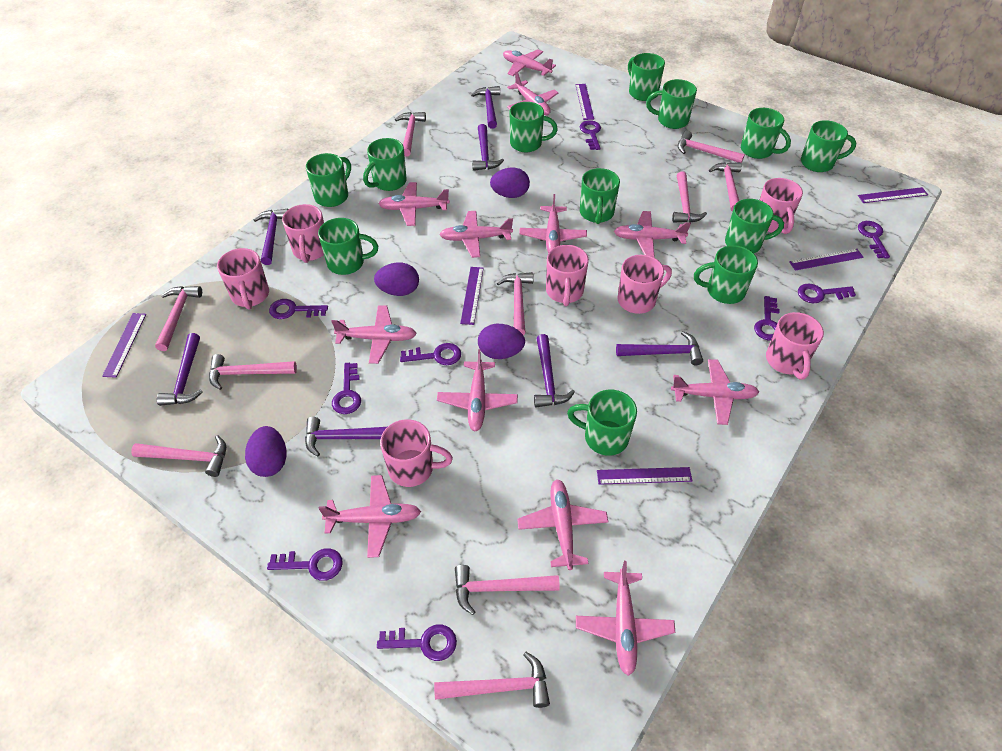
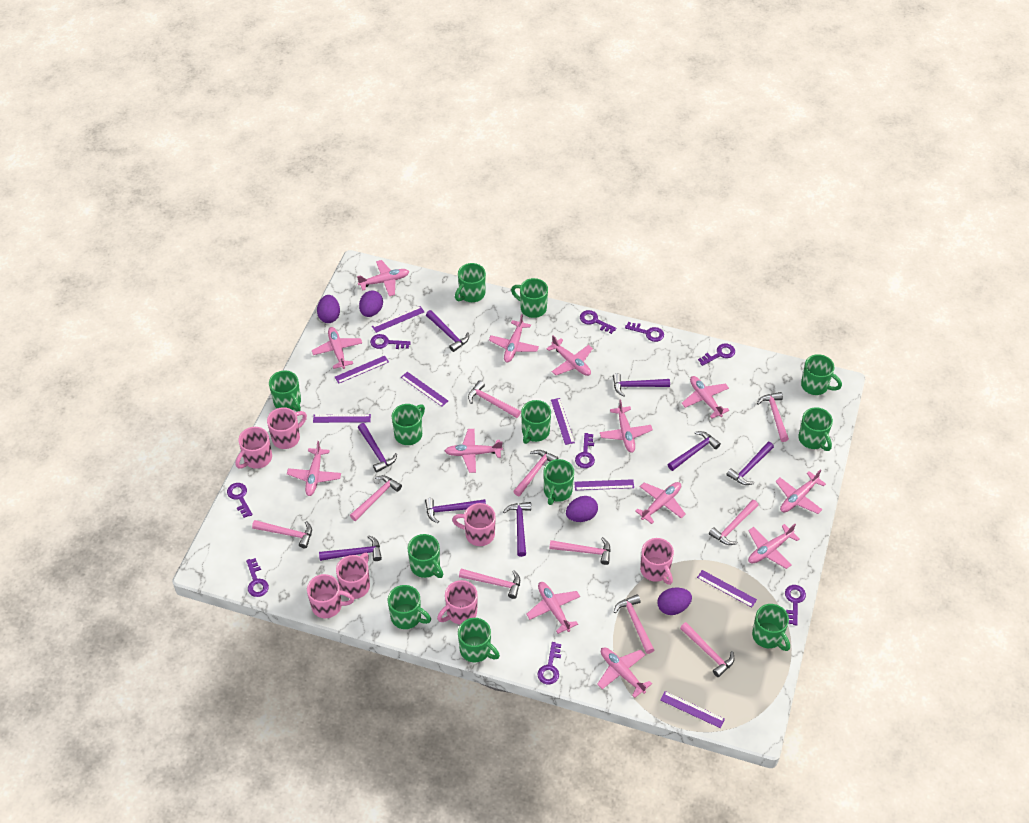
pink plane: 12 -> 13
purple hammer: 7 -> 8
purple ruler: 6 -> 8

